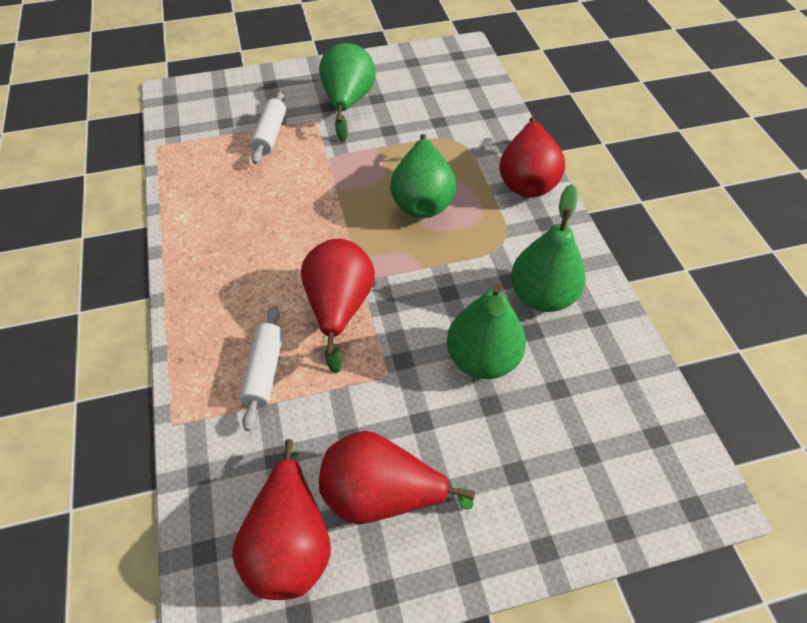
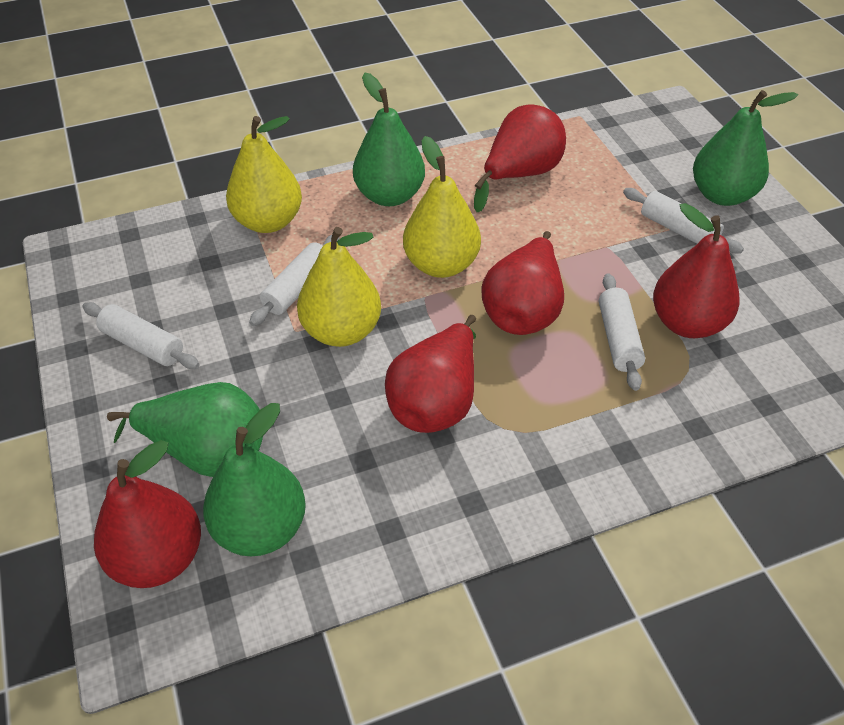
red pear: 4 -> 5
white rolling pin: 2 -> 4
yellow pear: 0 -> 3

